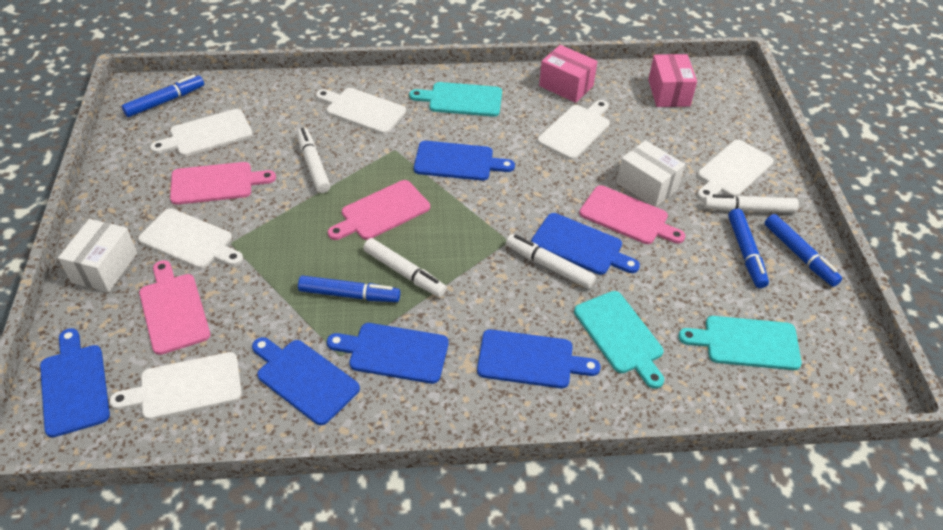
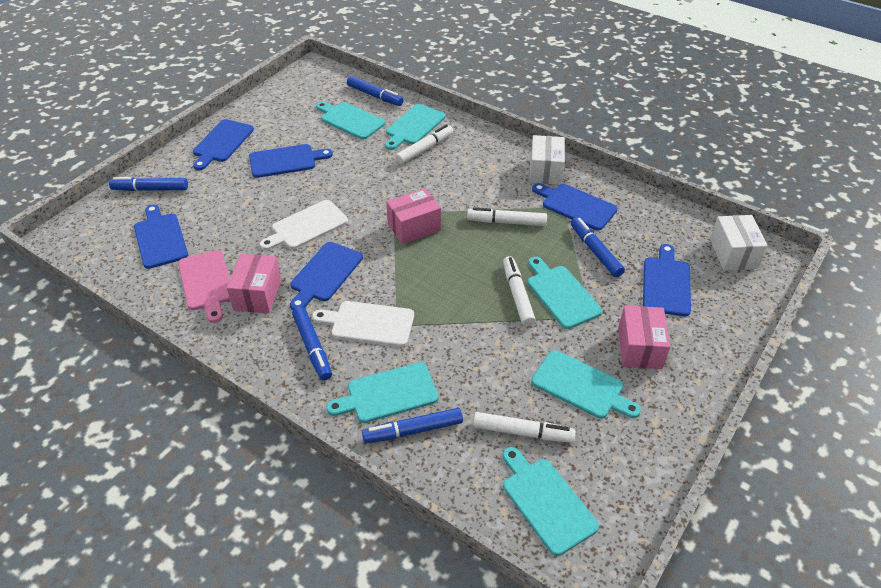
blue marker: 4 -> 5
pink box: 2 -> 3
pink cutting board: 4 -> 1
turquoise cutting board: 3 -> 6
white cutting board: 6 -> 2

